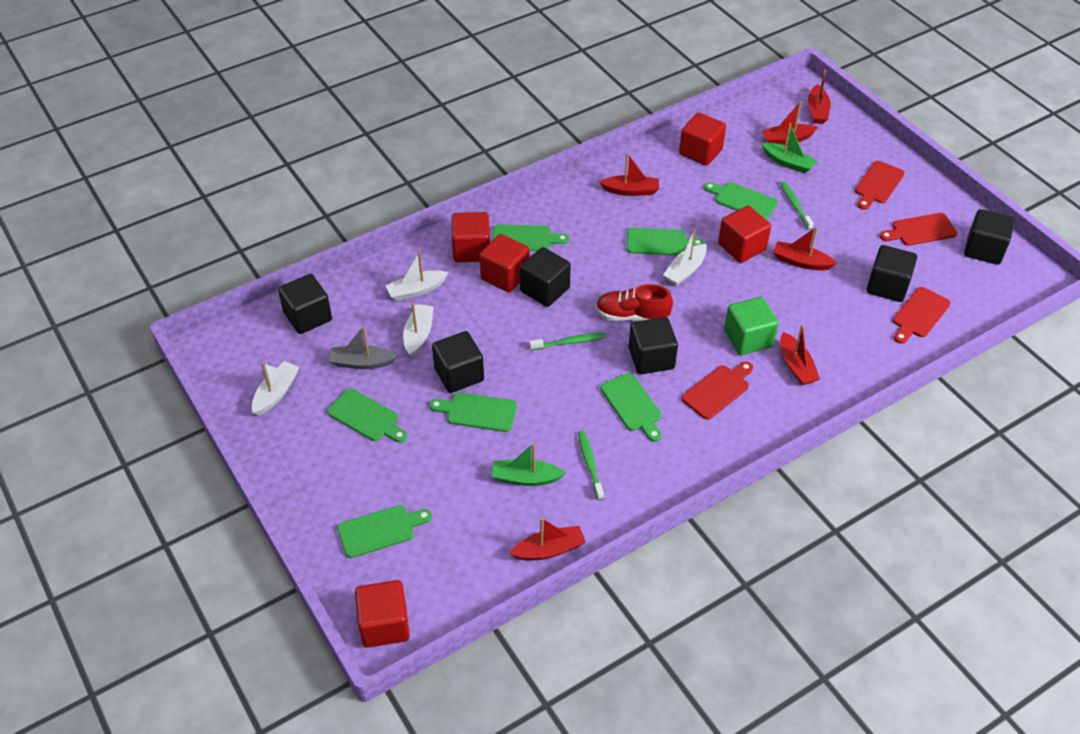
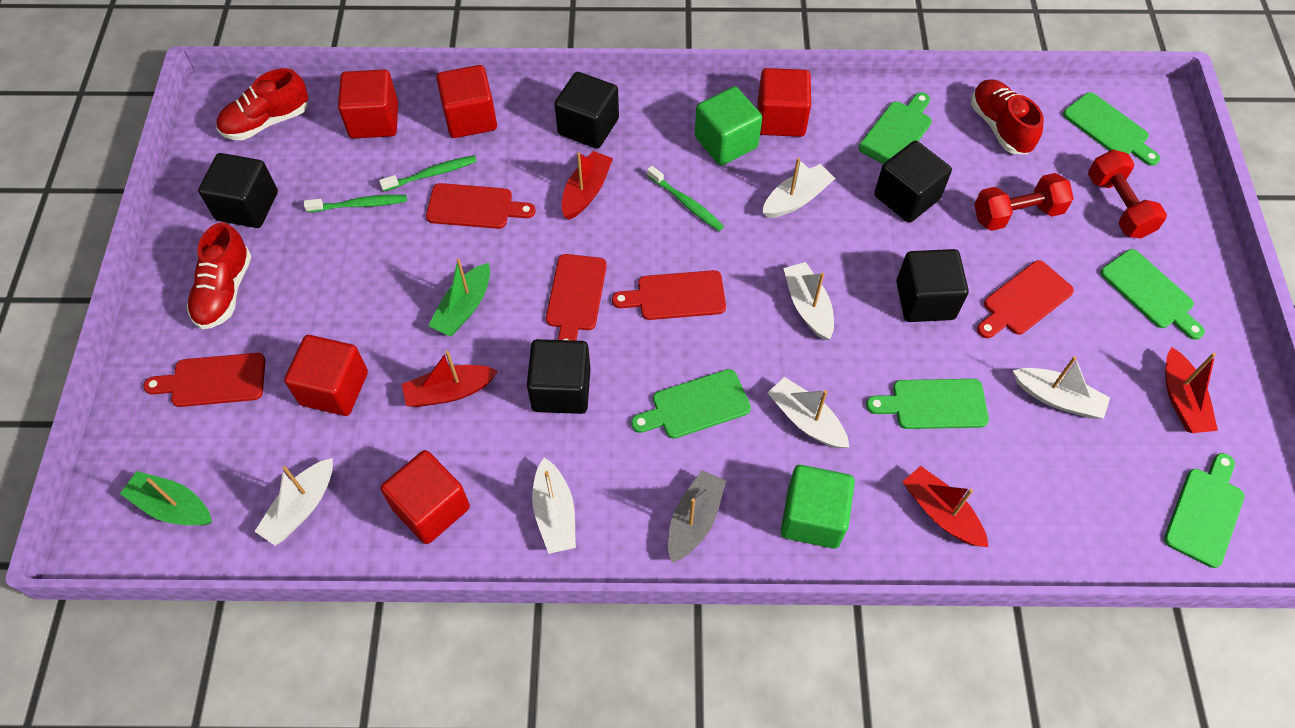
black cube: 6 -> 5
green cube: 1 -> 2
green cutting board: 7 -> 6
red boat: 6 -> 4
red cutting board: 4 -> 5
red dumbbell: 0 -> 2
red shoe: 1 -> 3
white boat: 4 -> 6

